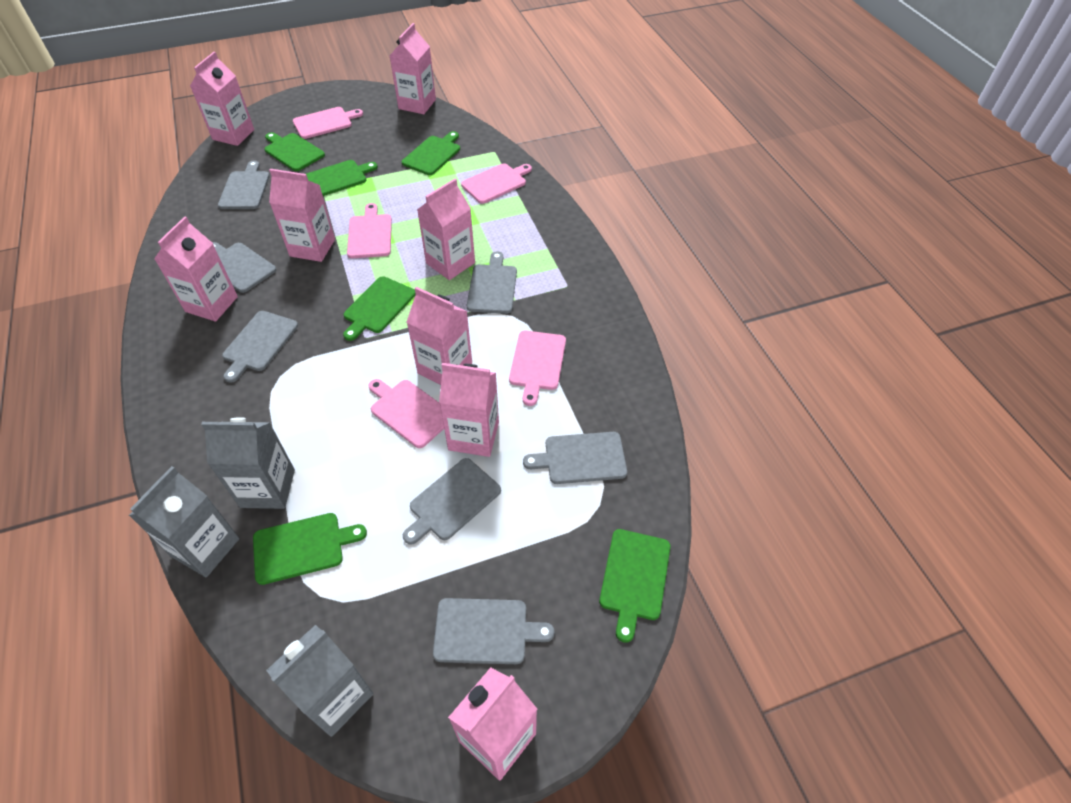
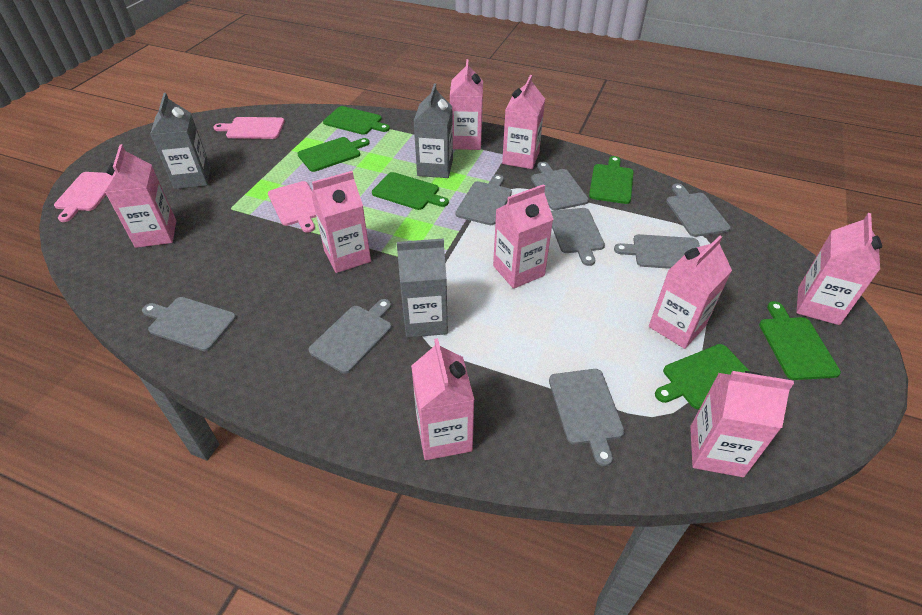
grey cutting board: 7 -> 8
pink carton: 8 -> 9
pink cutting board: 5 -> 3

